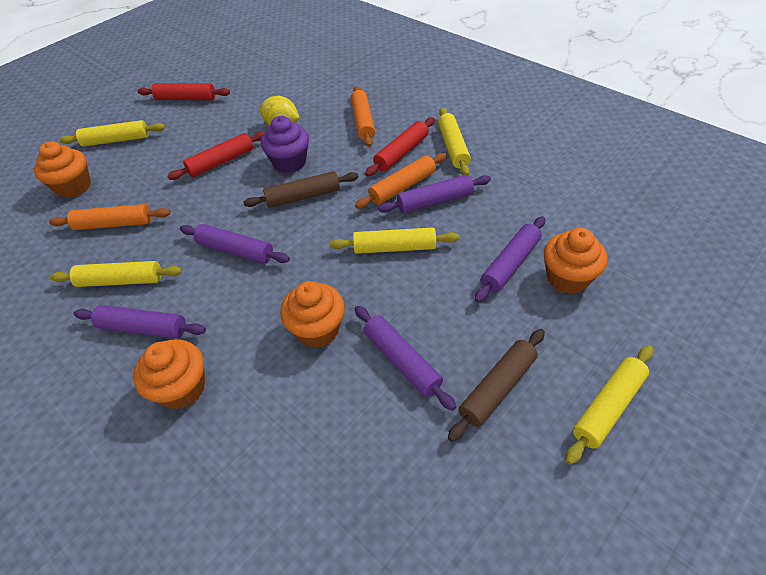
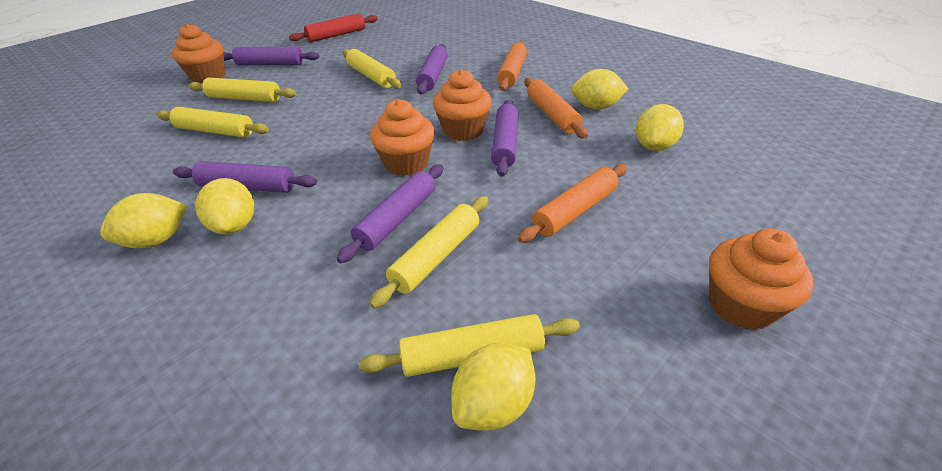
brown rolling pin: 2 -> 0
purple cupcake: 1 -> 0
red rolling pin: 3 -> 1
yellow lemon: 1 -> 5

